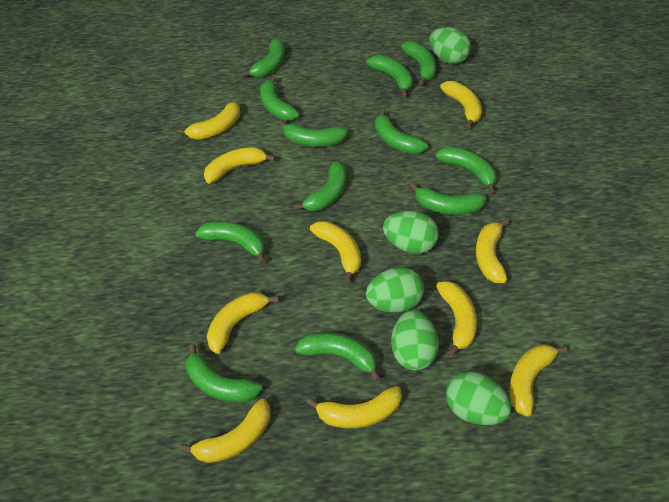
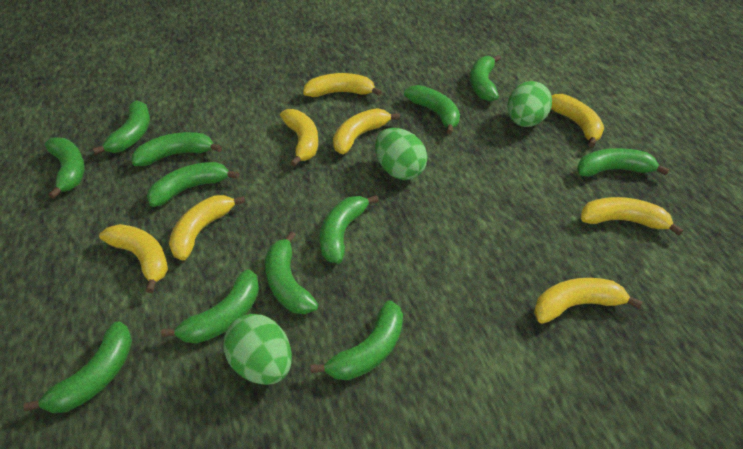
green egg: 5 -> 3
yellow banana: 10 -> 8

